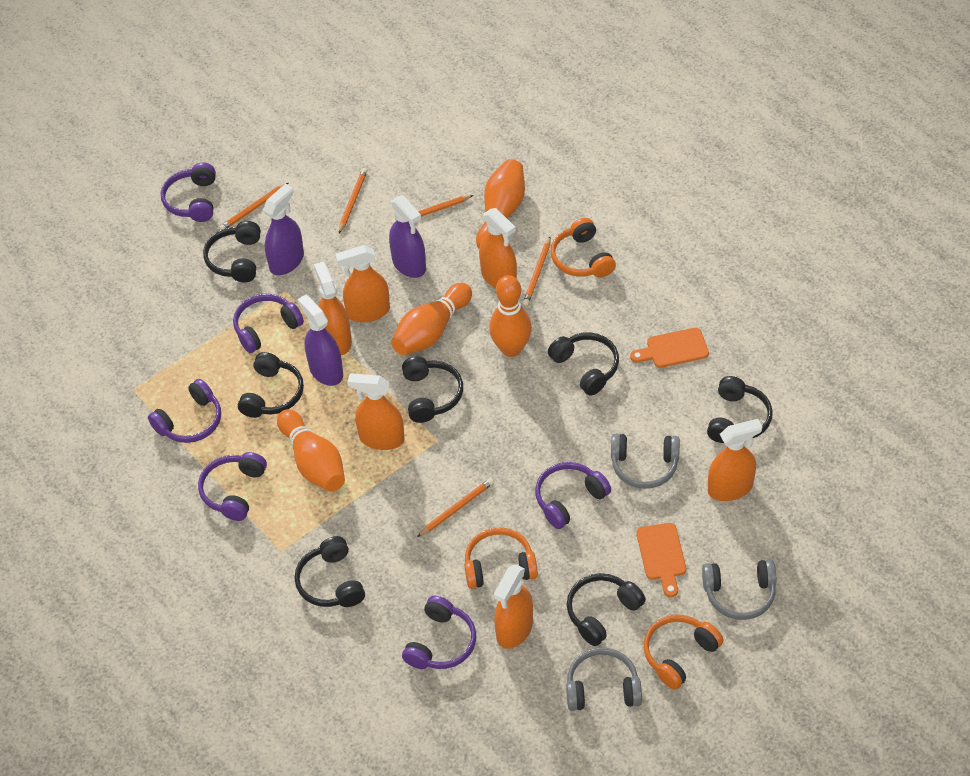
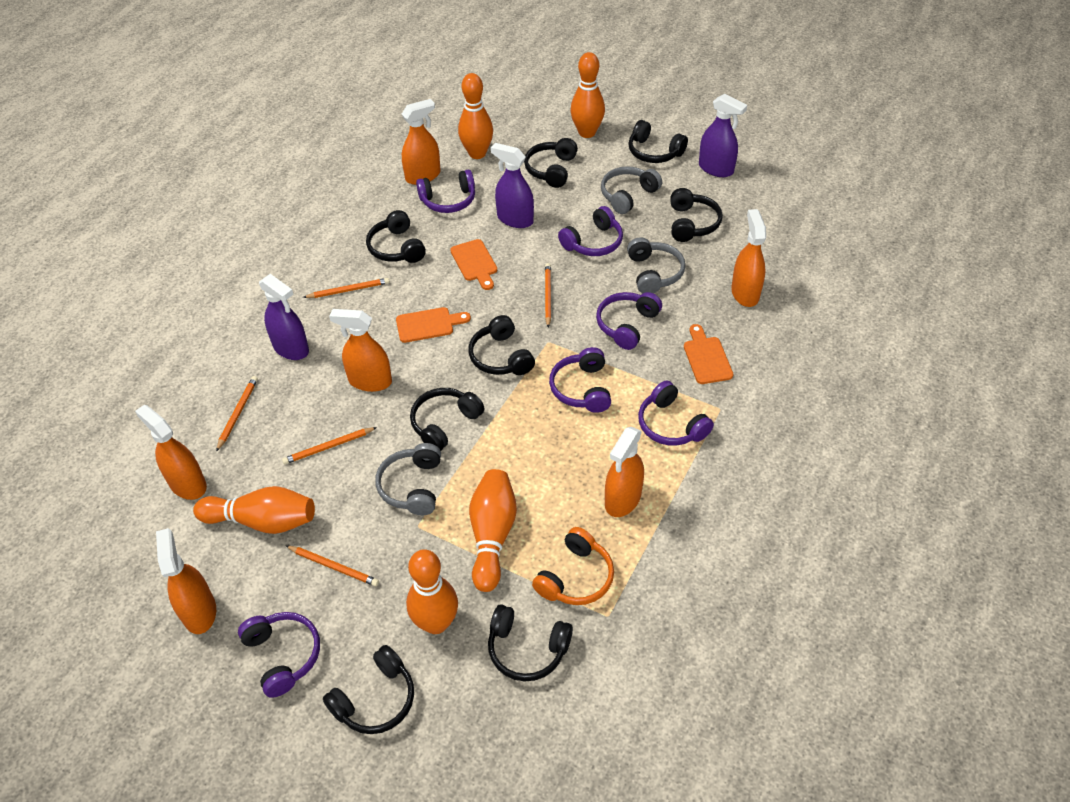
black headphones: 7 -> 8
orange bowling pin: 4 -> 5
orange cutting board: 2 -> 3
orange headphones: 3 -> 1

